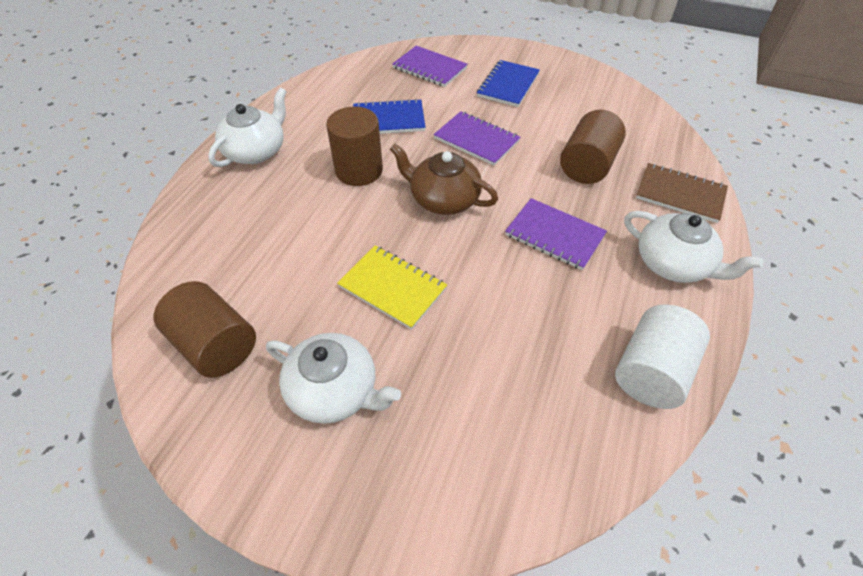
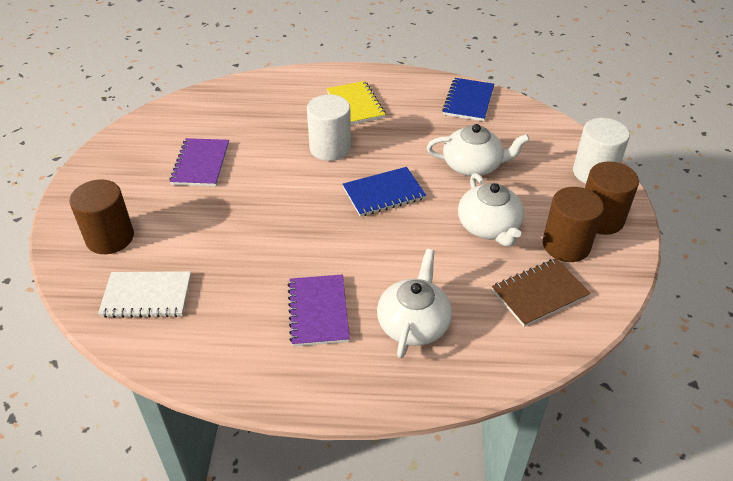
brown teapot: 1 -> 0
purple notebook: 3 -> 2
white cylinder: 1 -> 2
white notebook: 0 -> 1

